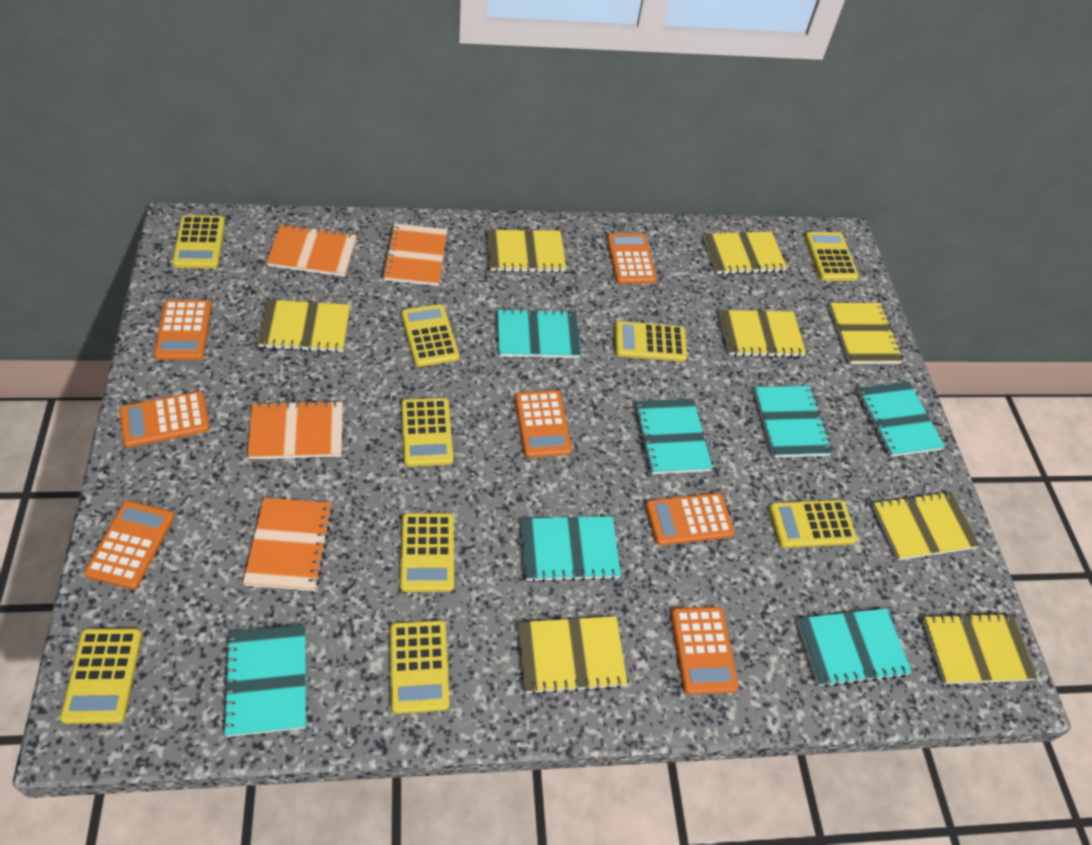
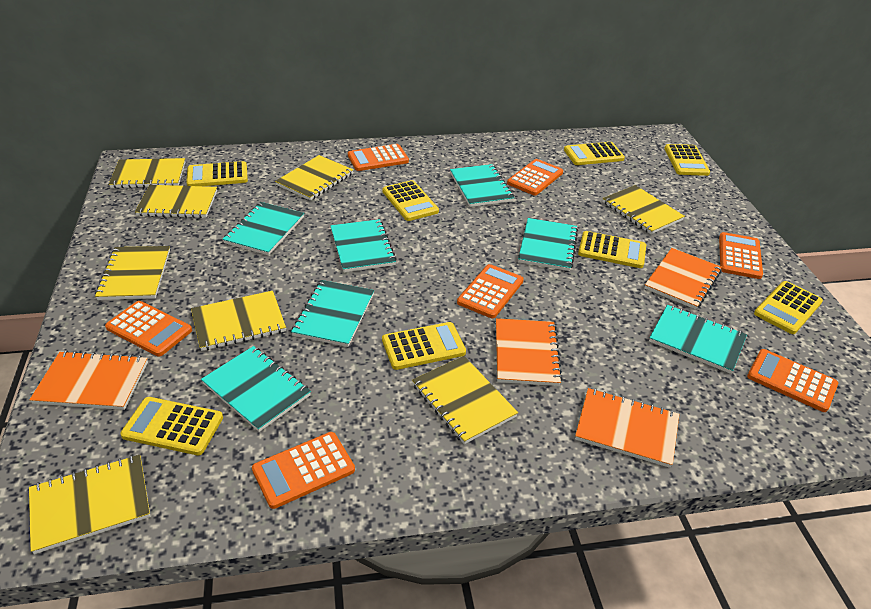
yellow calculator: 9 -> 8

